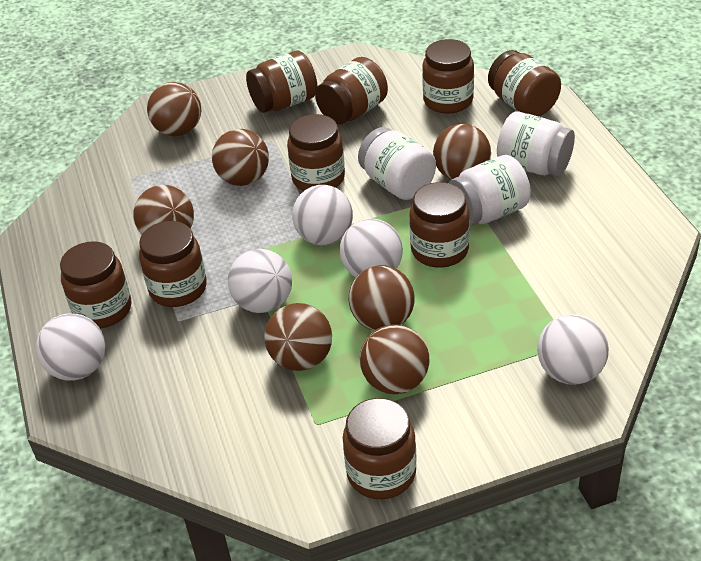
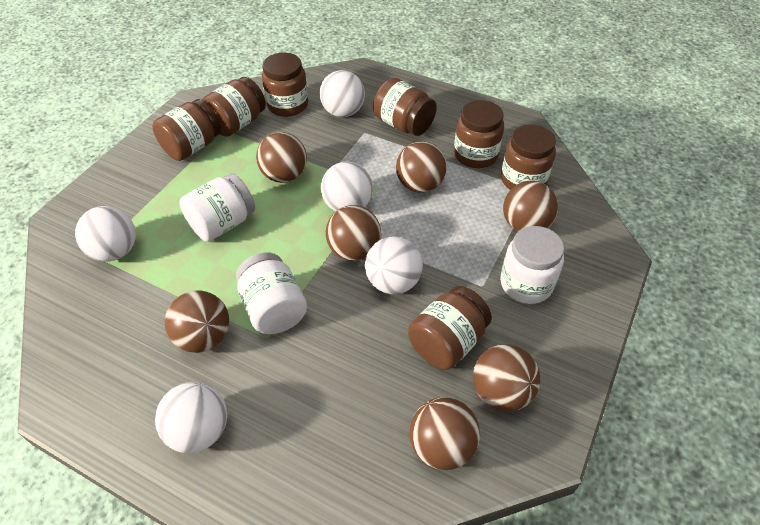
brown jar: 9 -> 7

